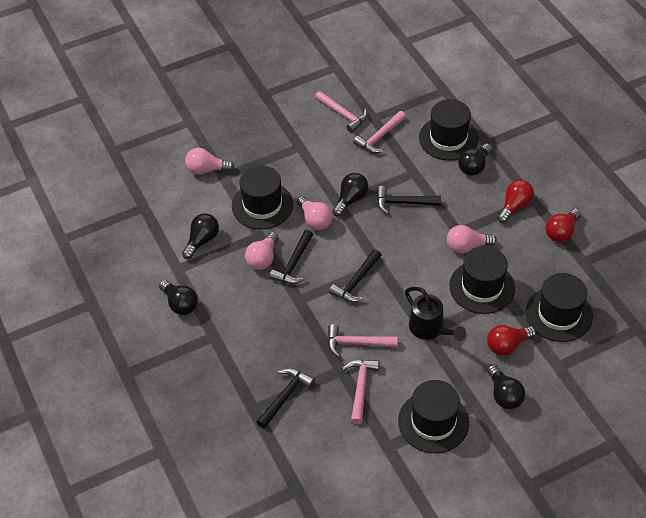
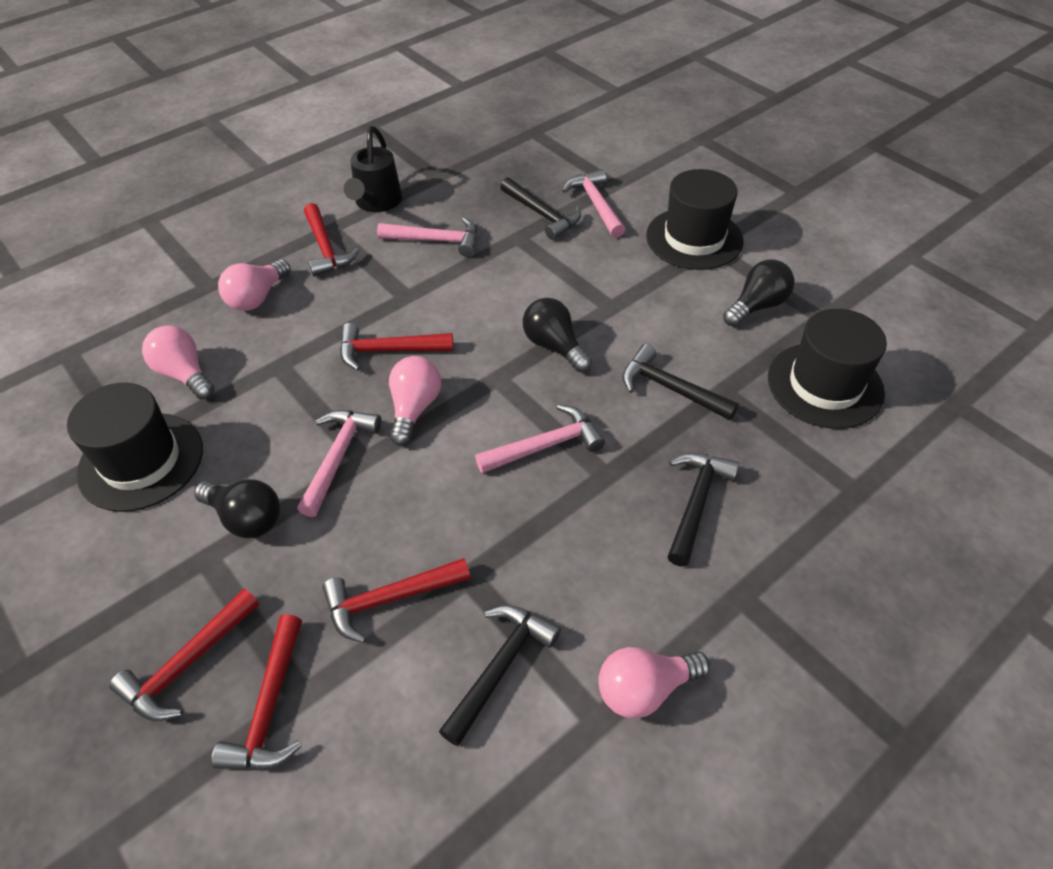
black hat: 5 -> 3
black light bulb: 5 -> 3
red hammer: 0 -> 5
red light bulb: 3 -> 0

